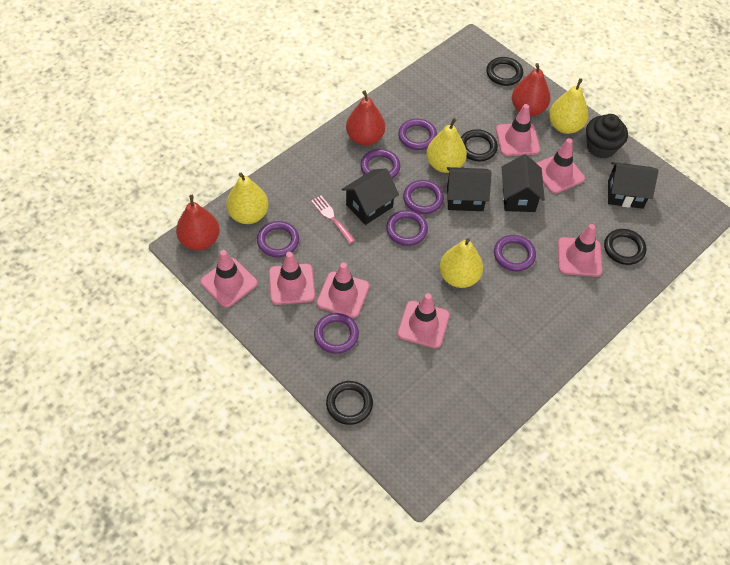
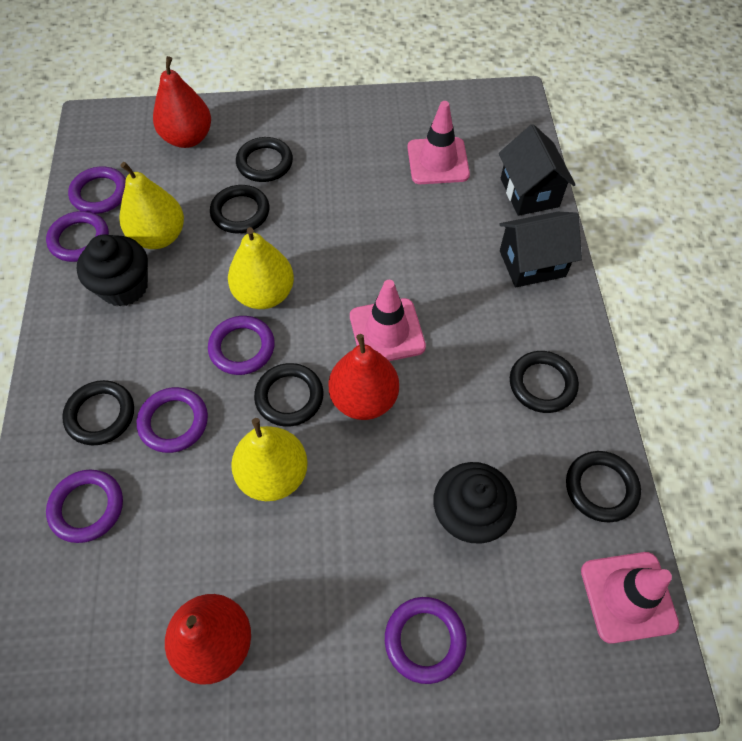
black cupcake: 1 -> 2
black house: 4 -> 2
black ring: 4 -> 6
pink fork: 1 -> 0
pink traffic cone: 7 -> 3
purple ring: 7 -> 6
yellow pear: 4 -> 3

